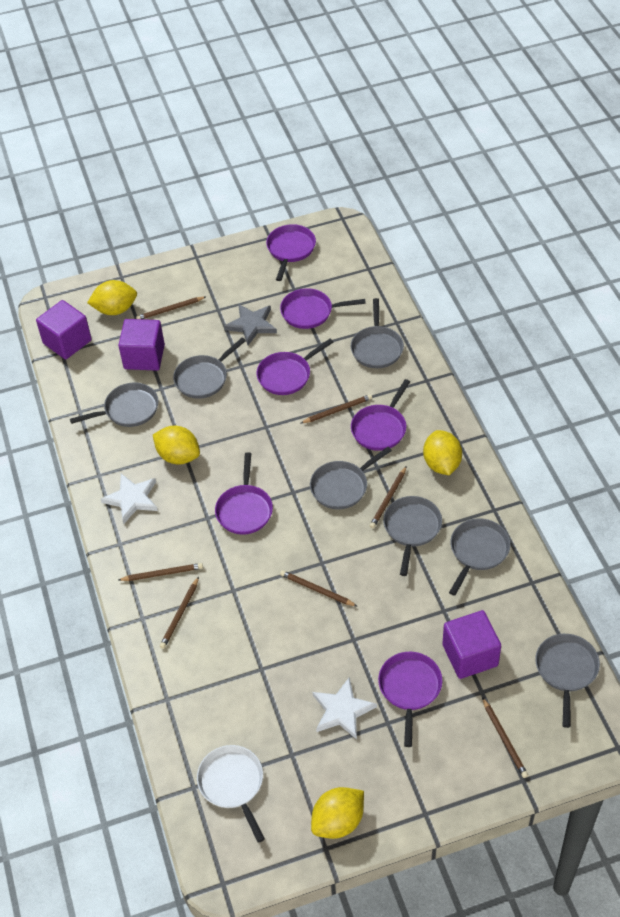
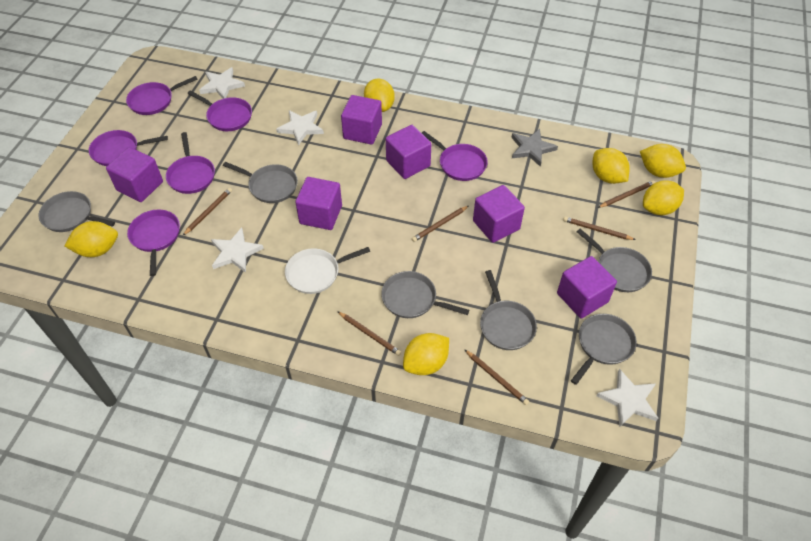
brown pencil: 7 -> 6
grey pan: 7 -> 6
purple cube: 3 -> 6
white star: 2 -> 4
yellow lemon: 4 -> 6

